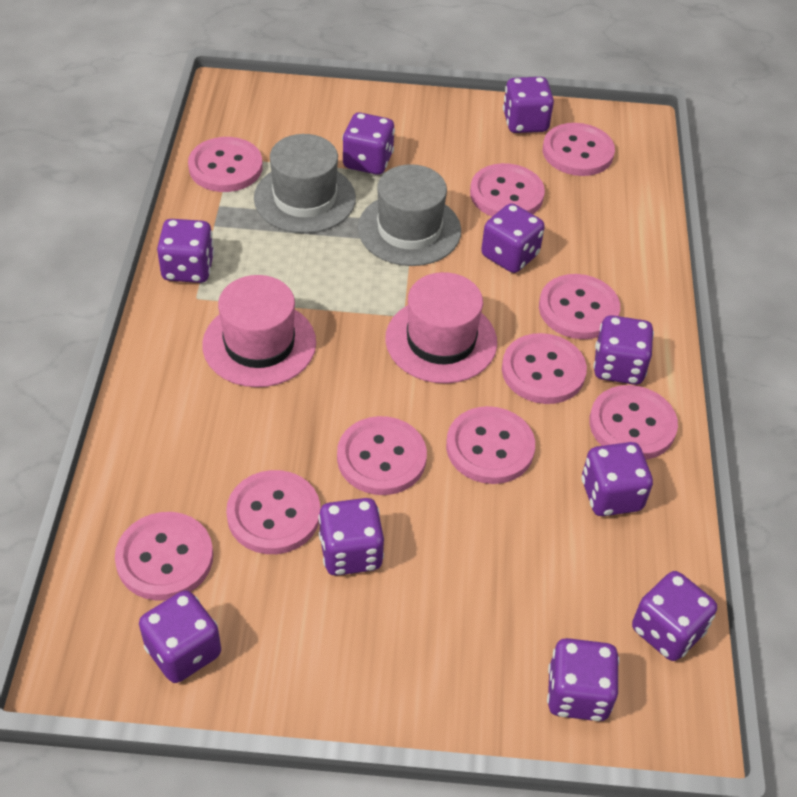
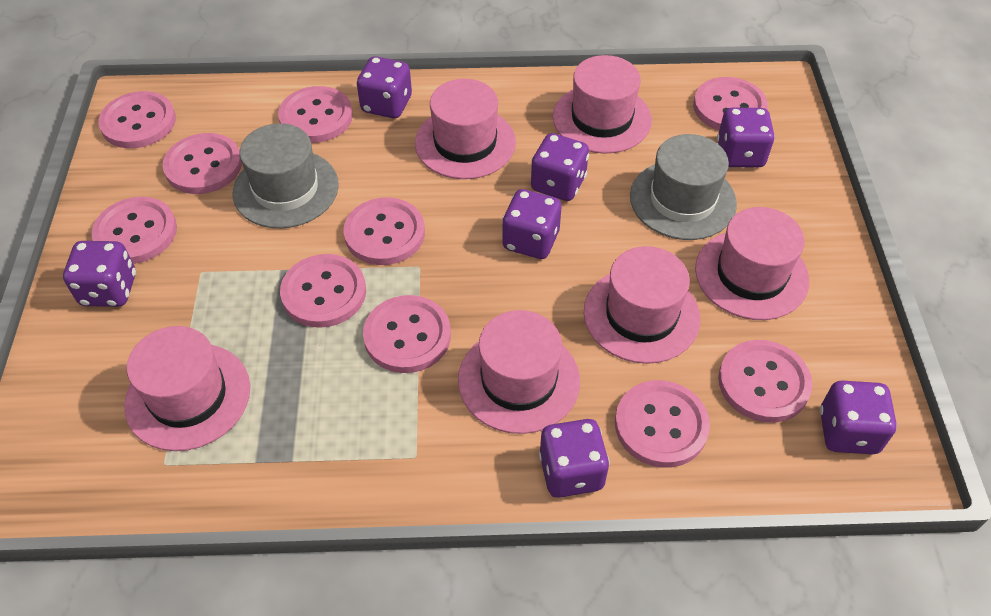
pink hat: 2 -> 6
purple dice: 10 -> 7

